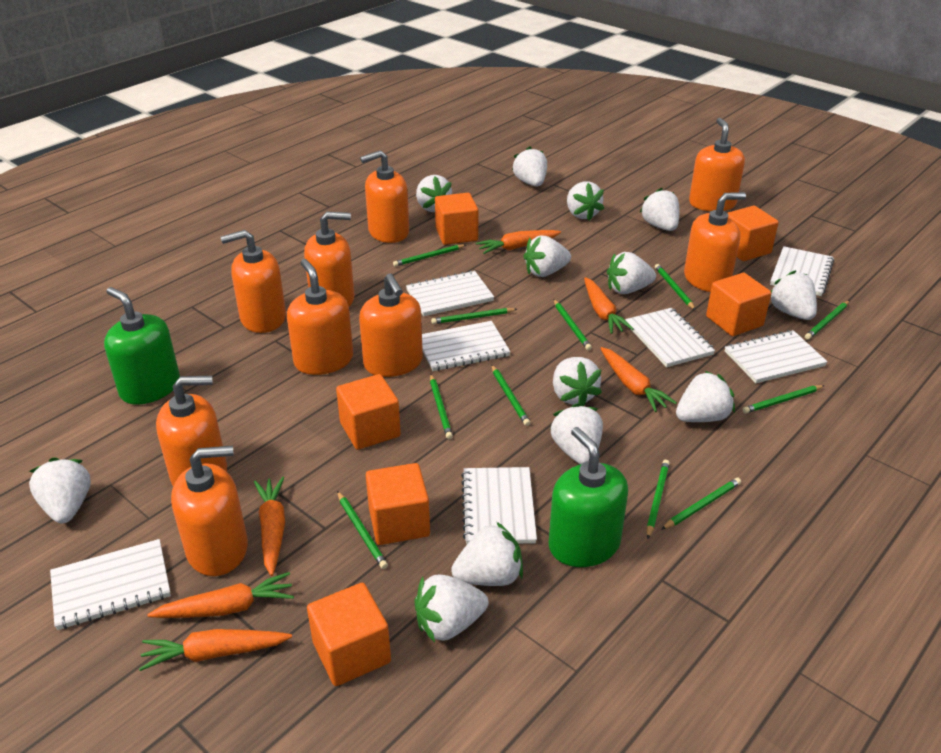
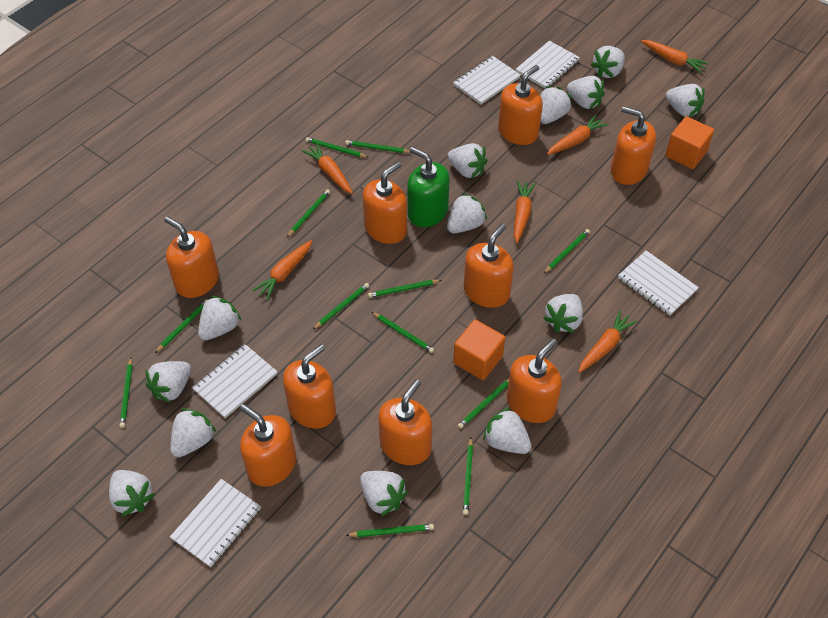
green pencil: 11 -> 12
green soap dispenser: 2 -> 1
orange cube: 6 -> 2
white notebook: 7 -> 5

